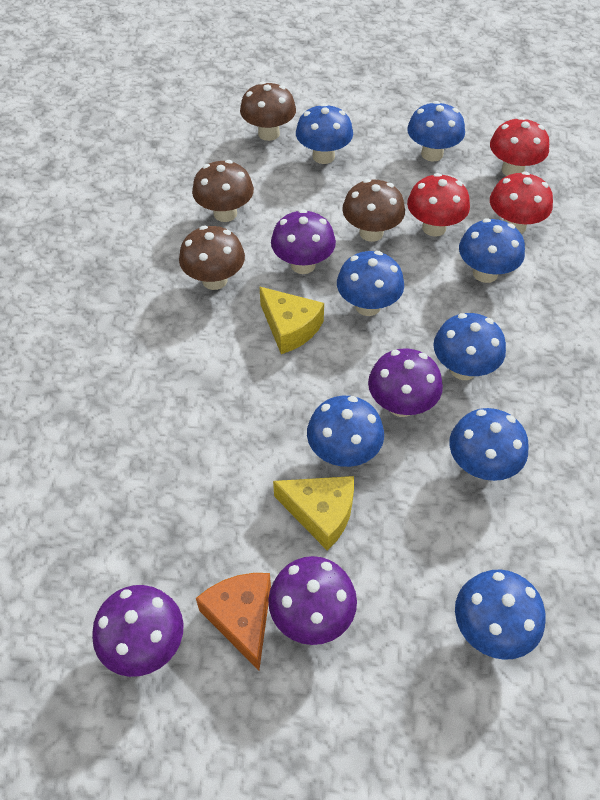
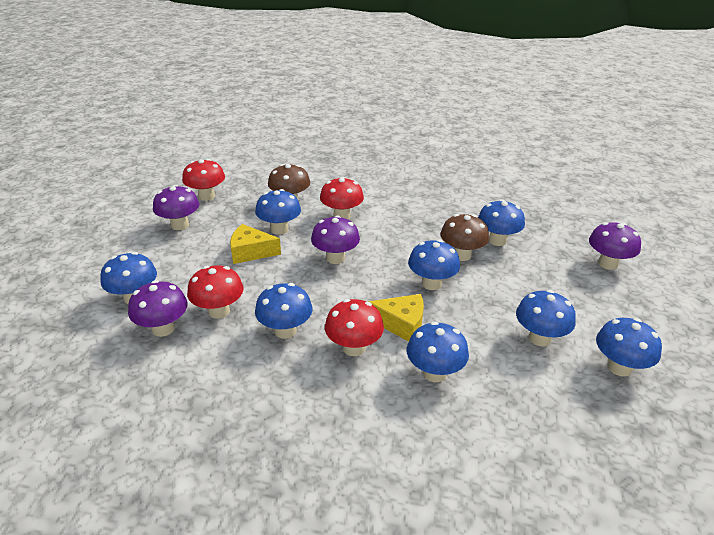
brown mushroom: 4 -> 2
orange cheese: 1 -> 0
red mushroom: 3 -> 4

